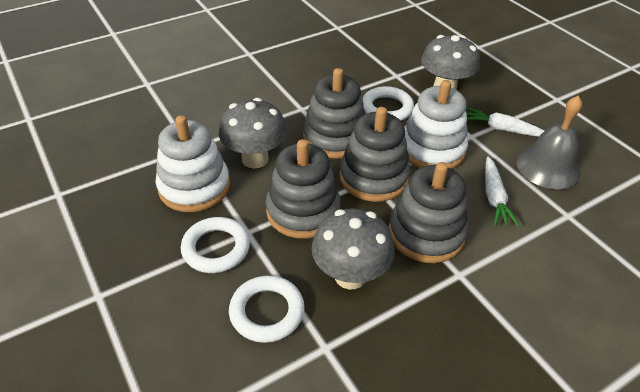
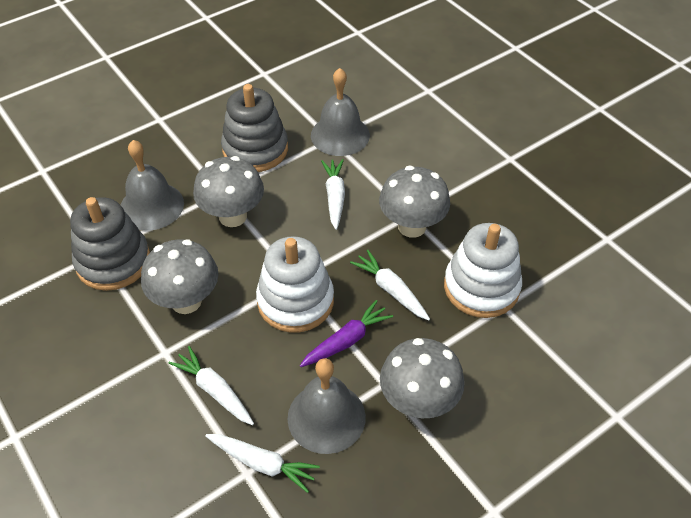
grey bell: 1 -> 3
grey mushroom: 3 -> 4
grey stacking toy: 4 -> 2
purple carrot: 0 -> 1
white carrot: 2 -> 4
white ring: 3 -> 0

